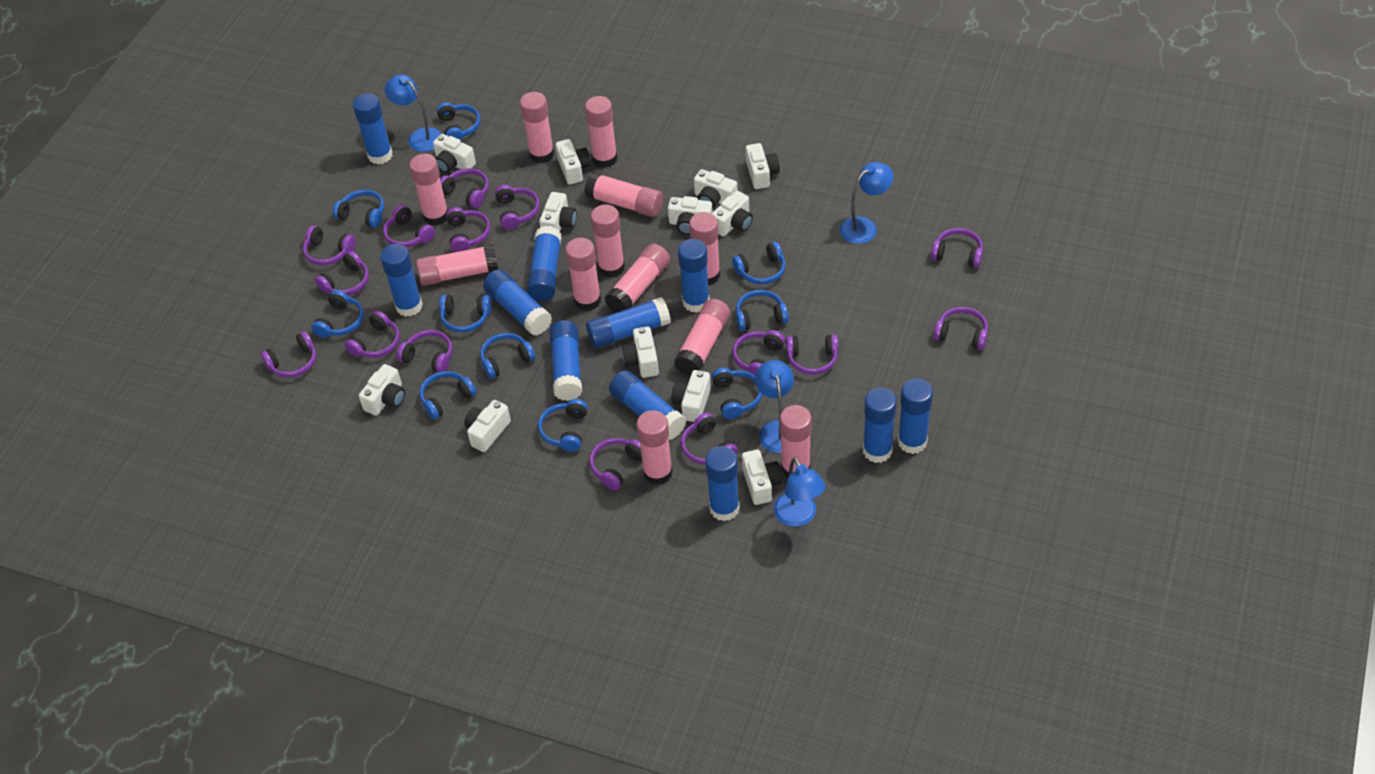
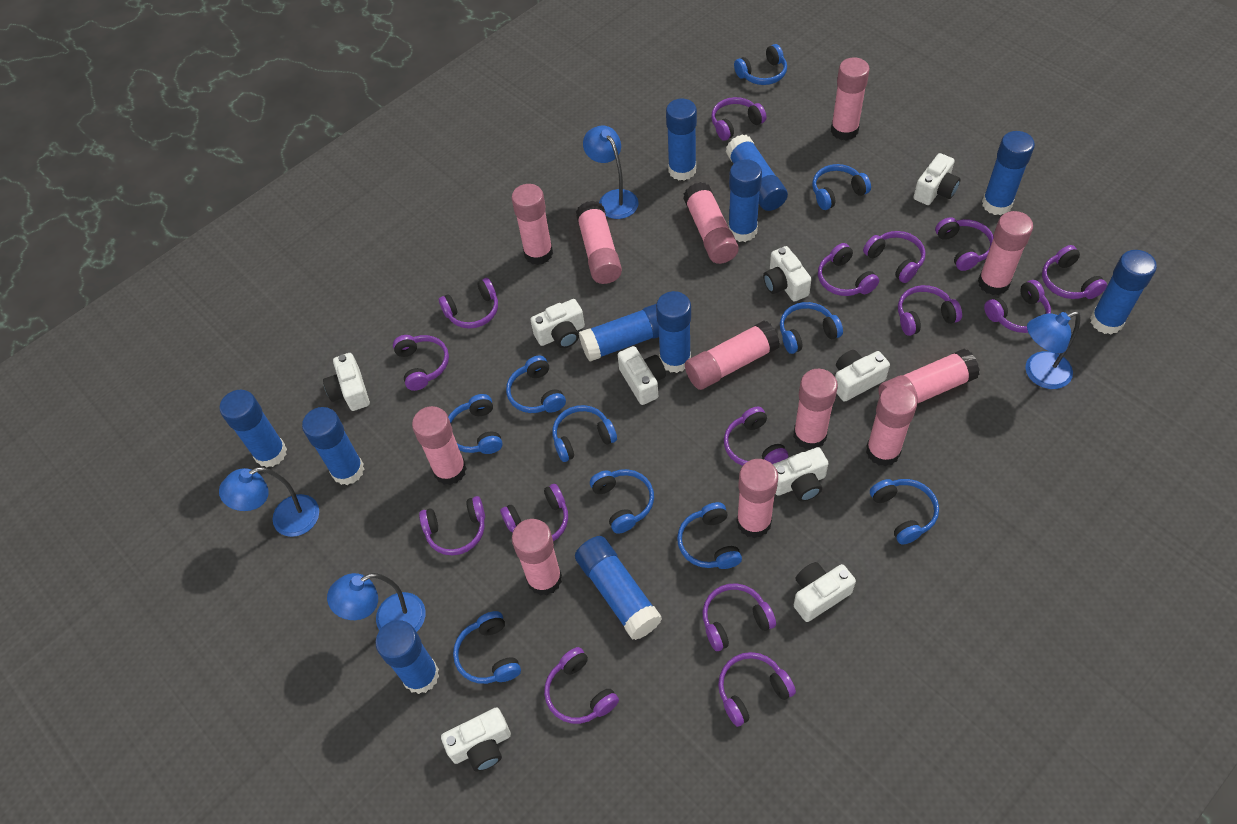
white camera: 12 -> 9

